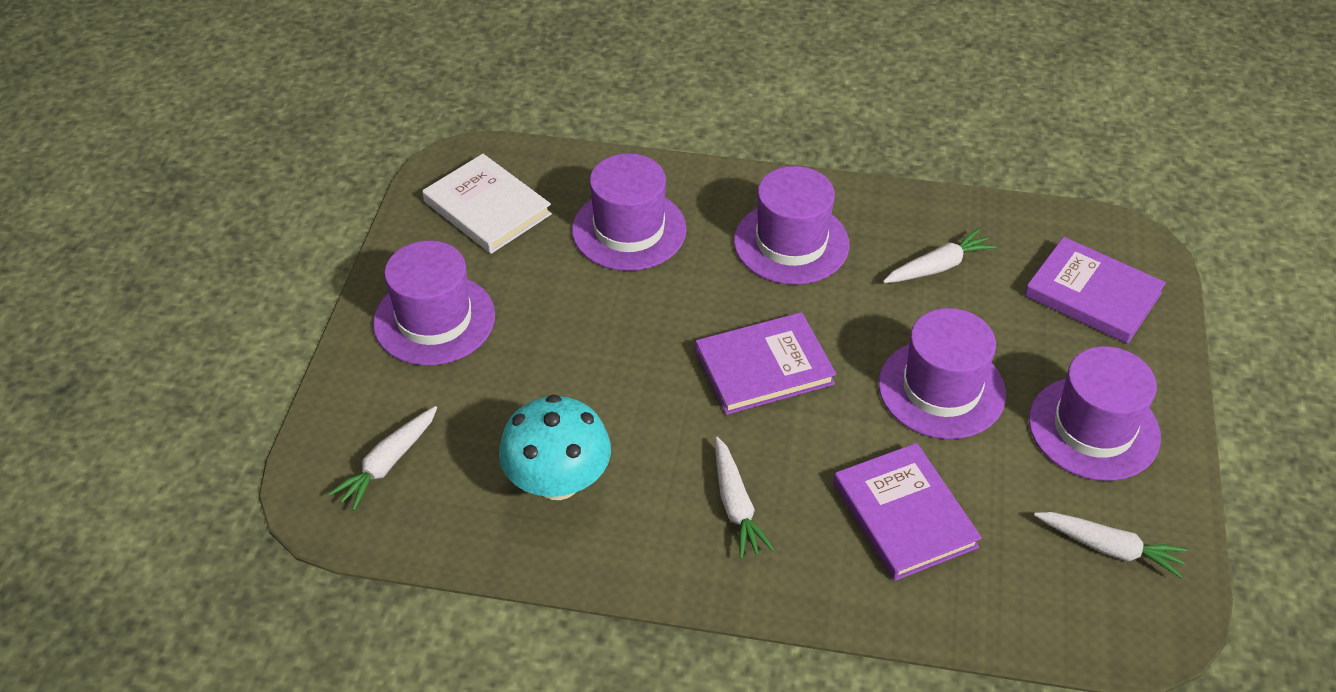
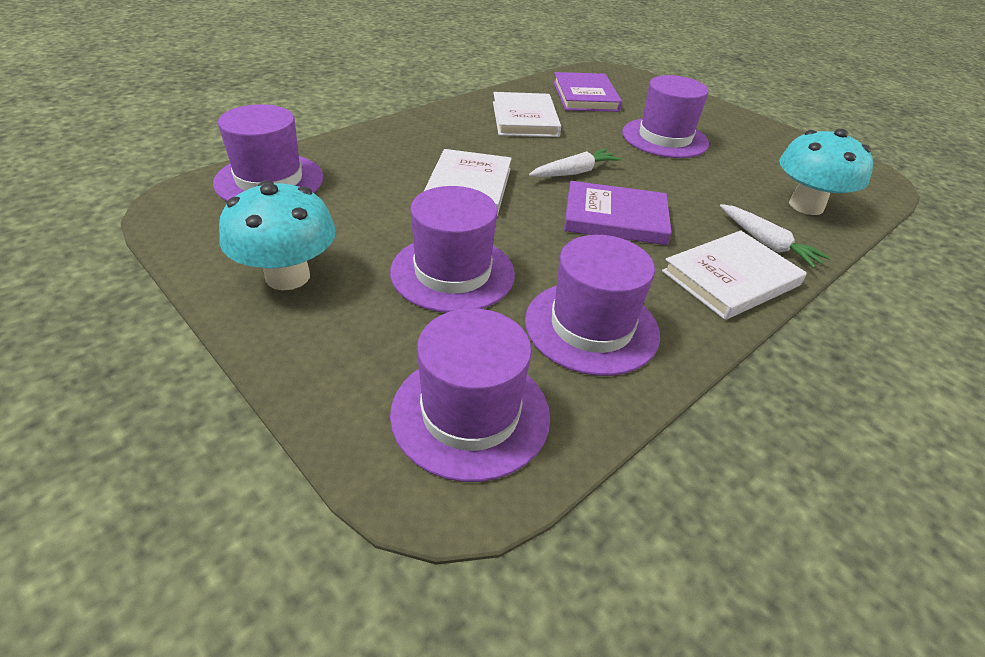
purple book: 3 -> 2
turquoise mushroom: 1 -> 2
white book: 1 -> 3
white carrot: 4 -> 2

